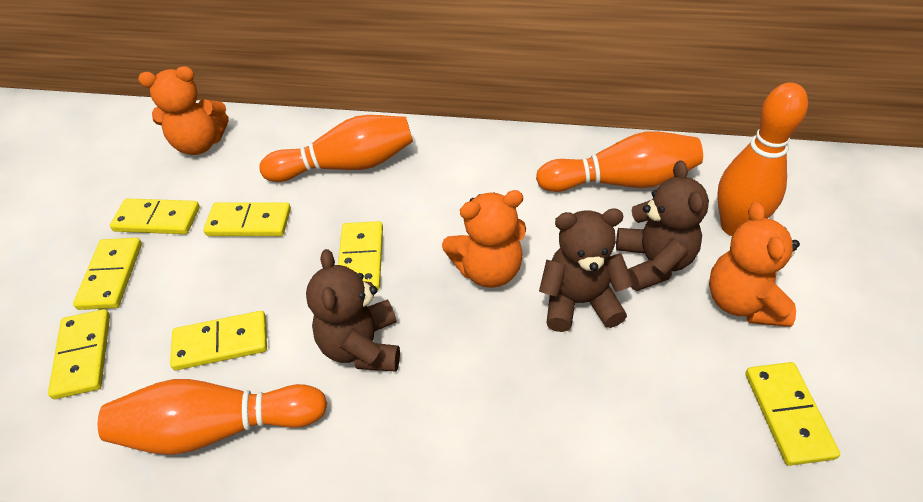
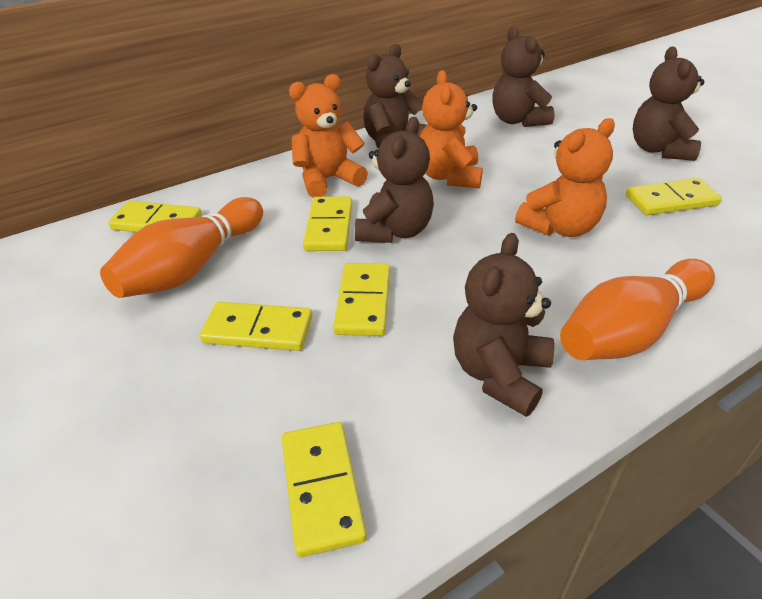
brown teddy bear: 3 -> 5
orange bowling pin: 4 -> 2
yellow domino: 7 -> 6

